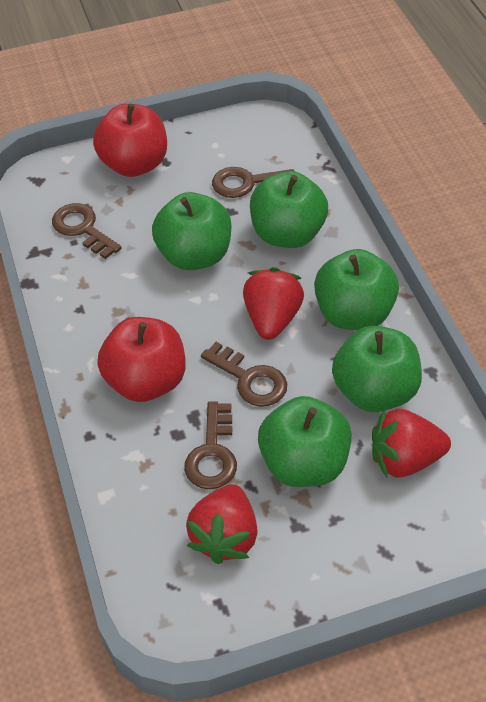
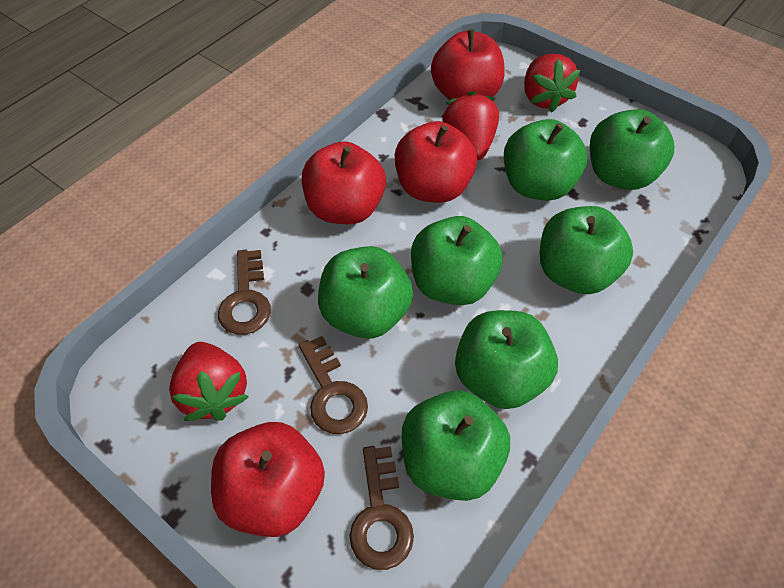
brown key: 4 -> 3
green apple: 5 -> 7
red apple: 2 -> 4

